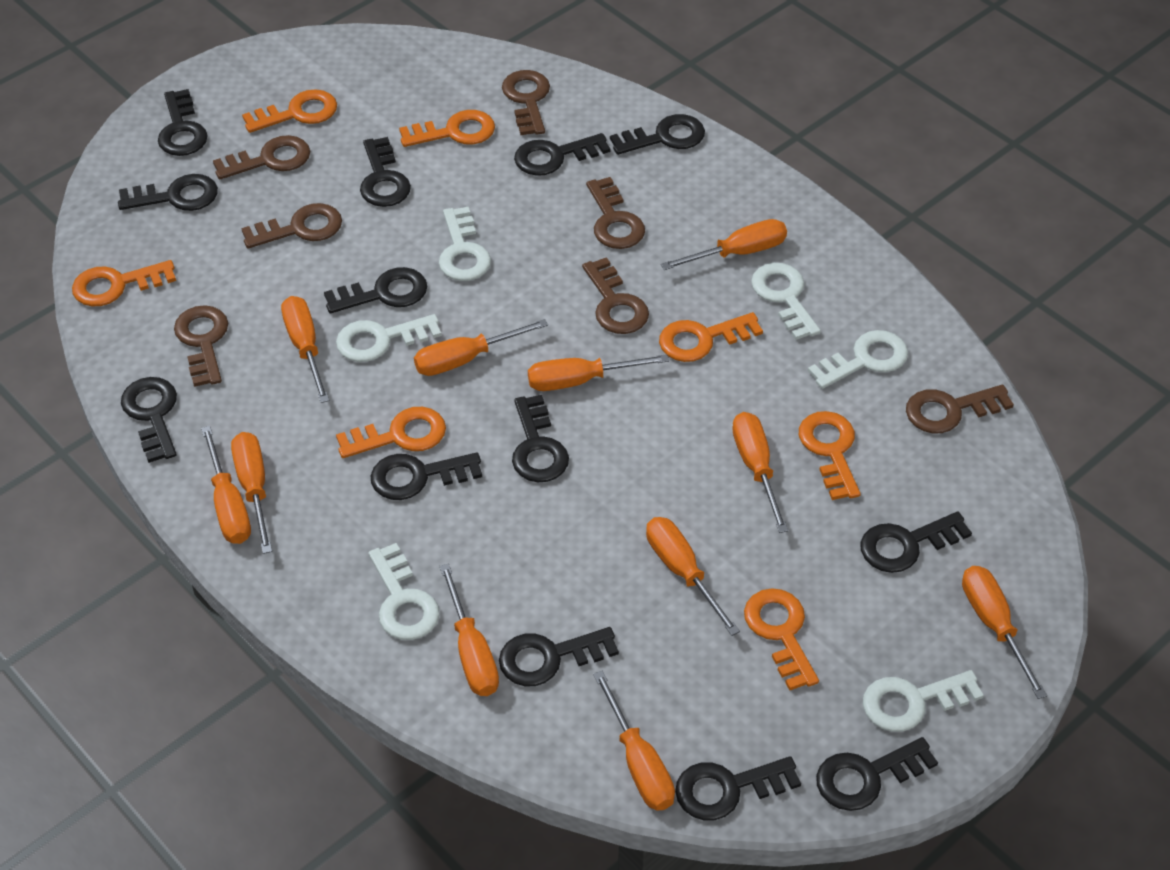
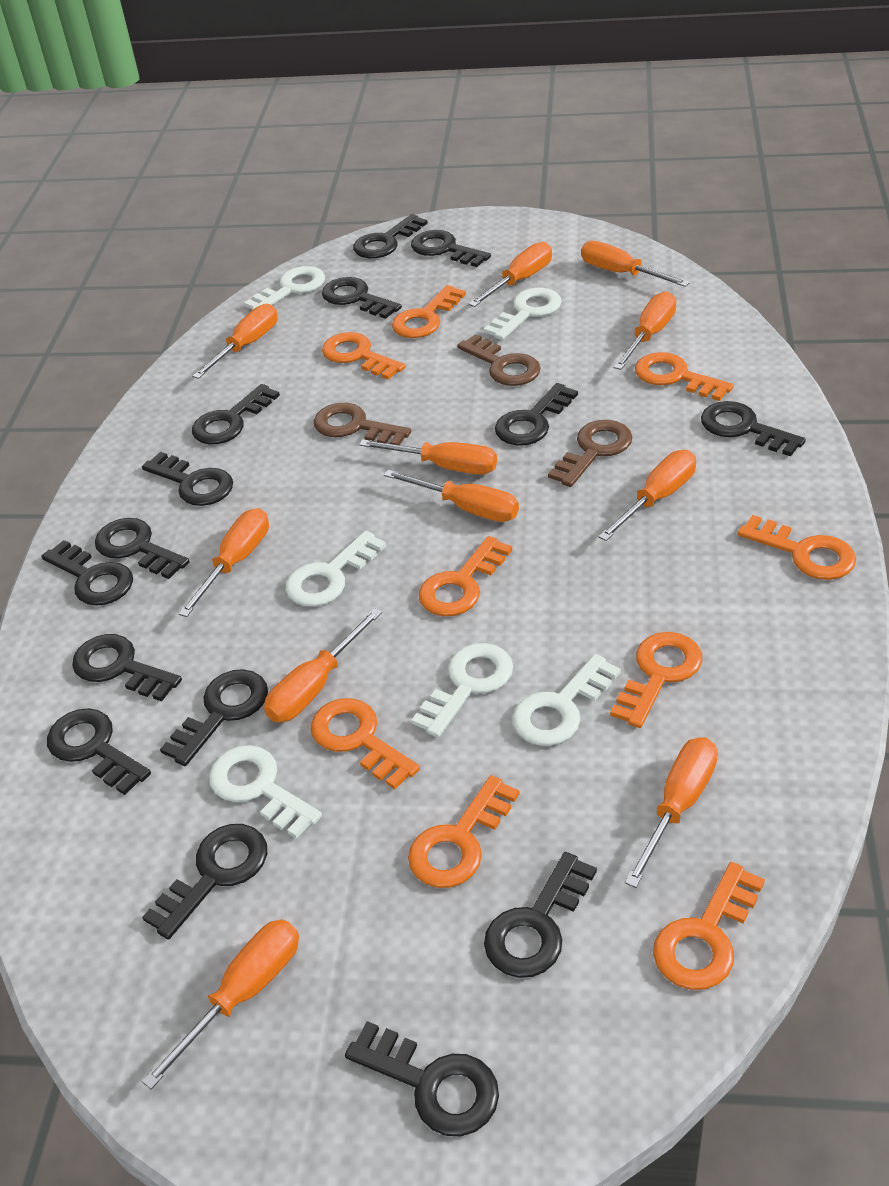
black key: 13 -> 15
brown key: 7 -> 3
orange key: 7 -> 9

